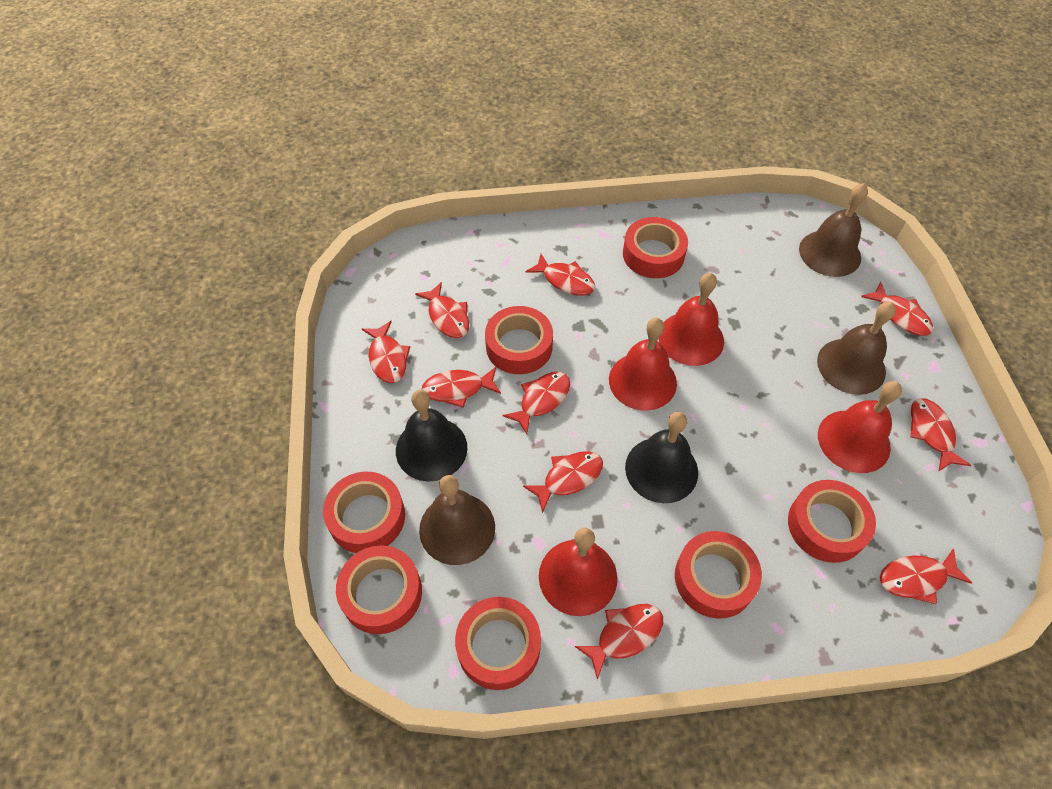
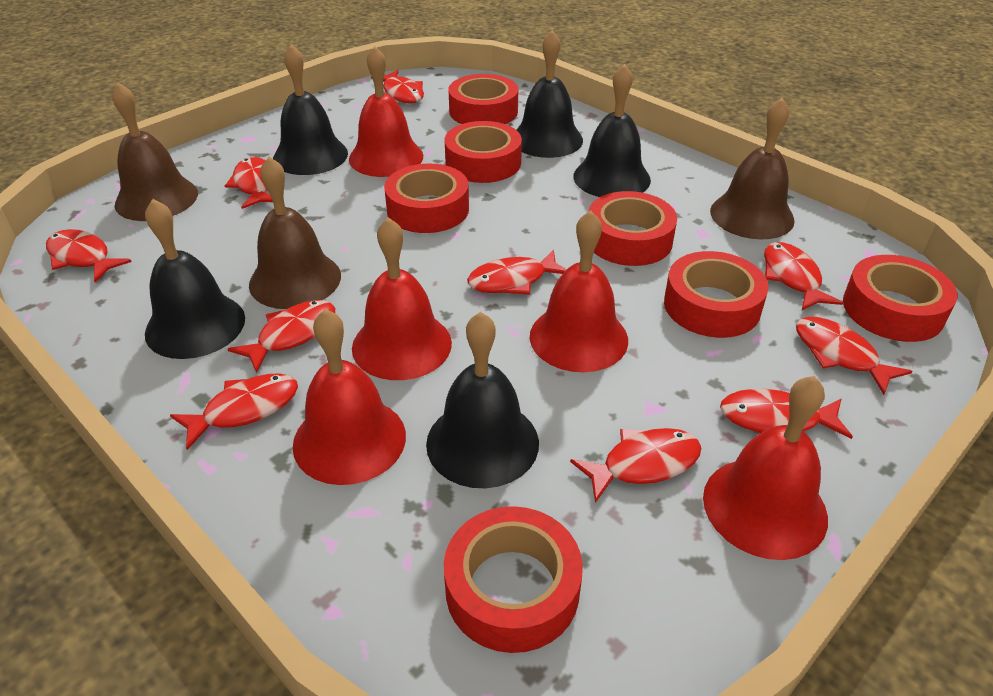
black bell: 2 -> 5
red bell: 4 -> 5

